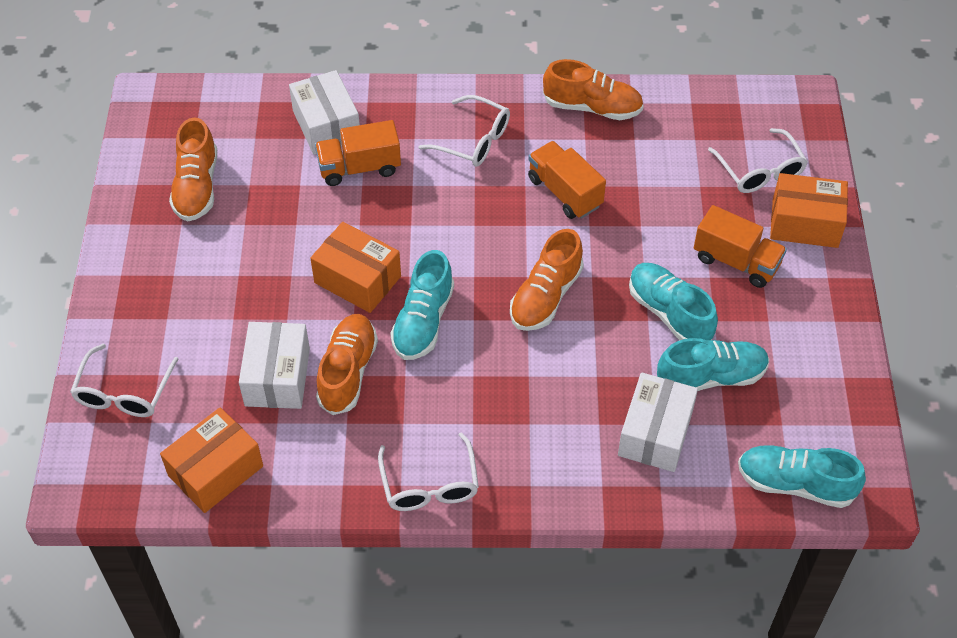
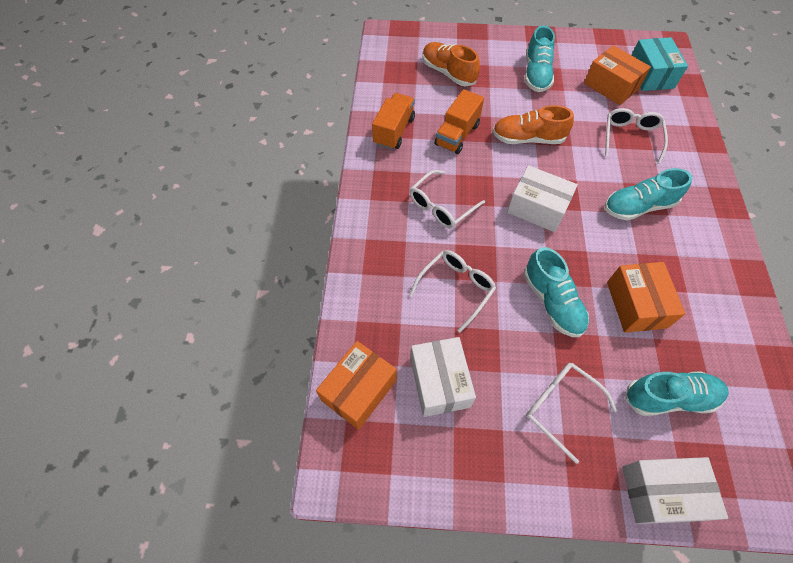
orange shoe: 4 -> 2
orange truck: 3 -> 2
turquoise box: 0 -> 1

